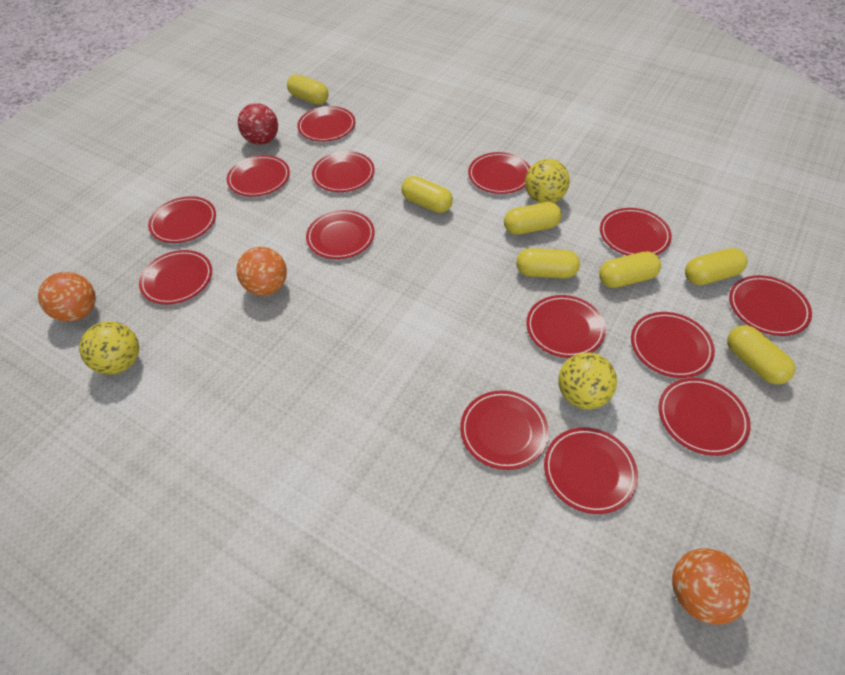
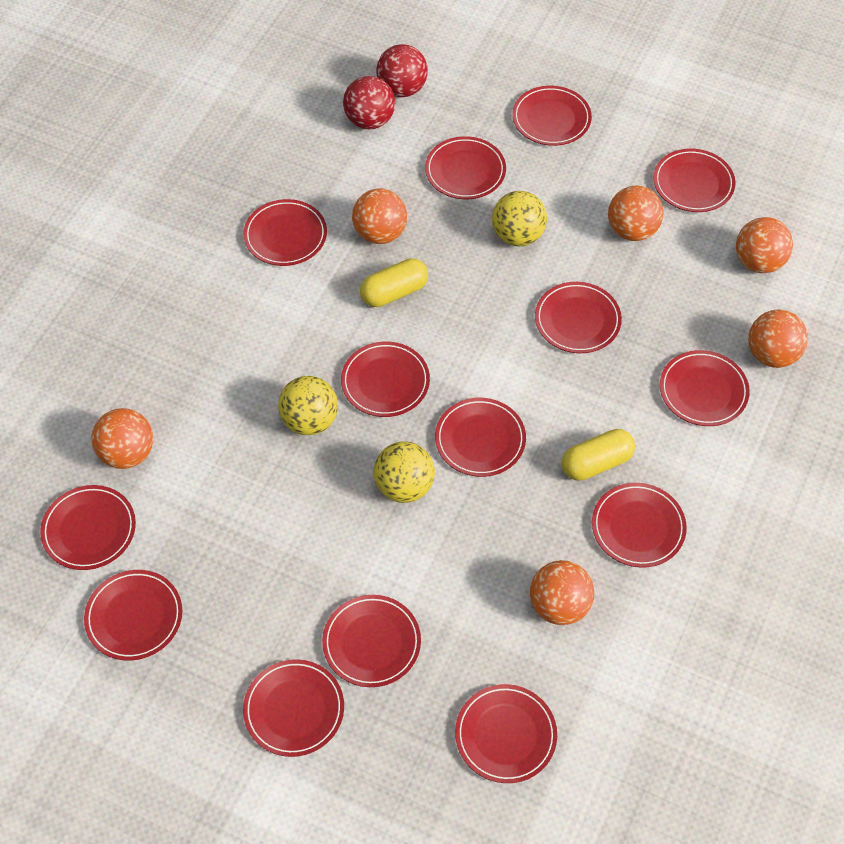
orange ball: 3 -> 6
red ball: 1 -> 2
yellow capsule: 7 -> 2

